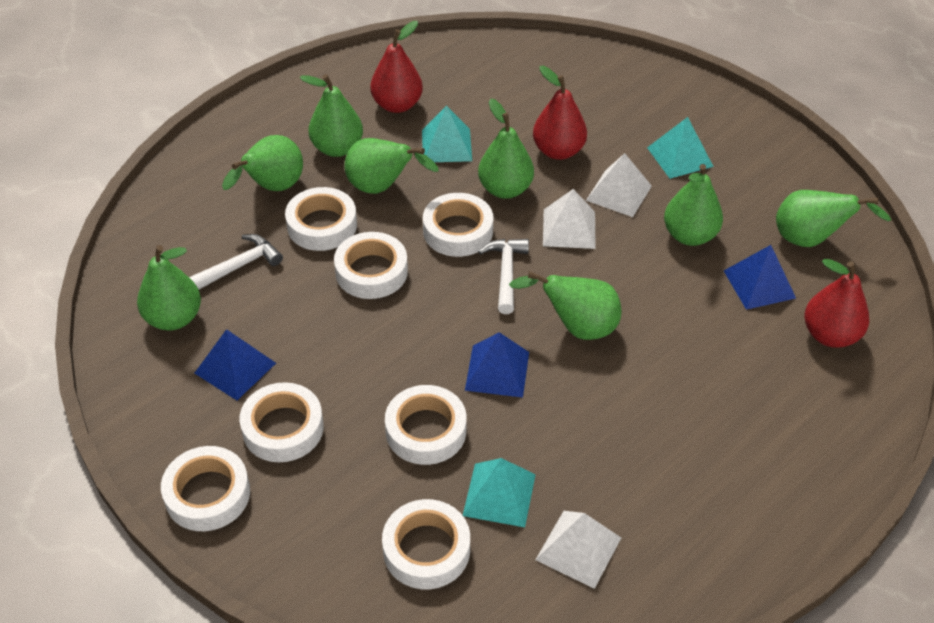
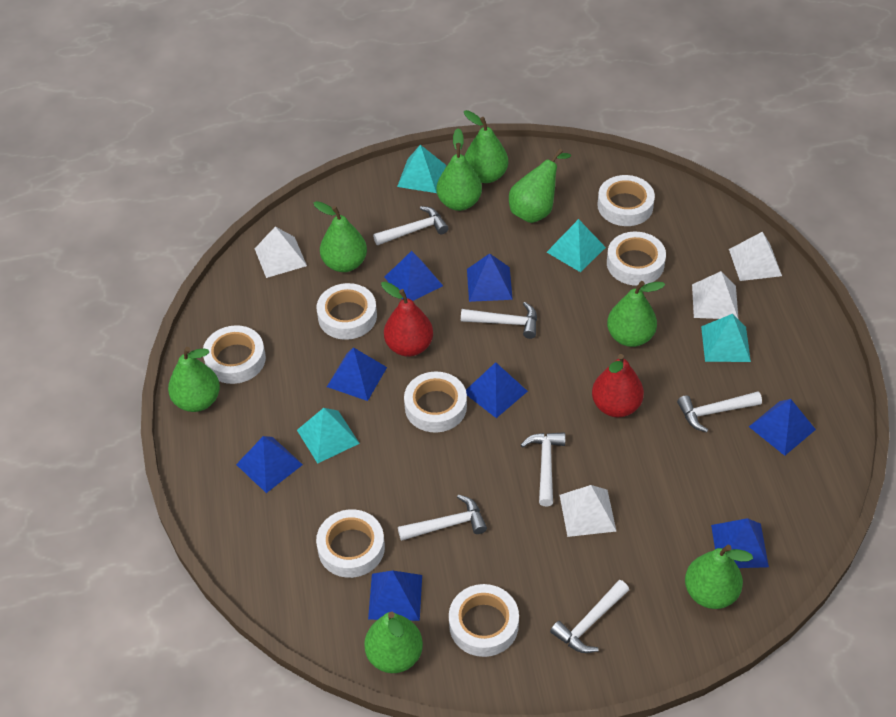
blue pyramid: 3 -> 8
red pear: 3 -> 2
turquoise pyramid: 3 -> 4
white hammer: 2 -> 6
white pyramid: 3 -> 4

